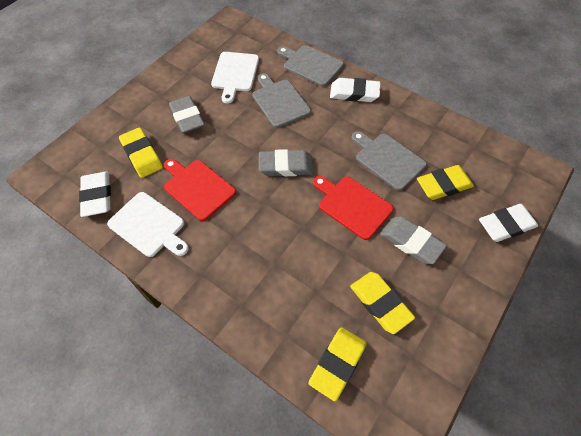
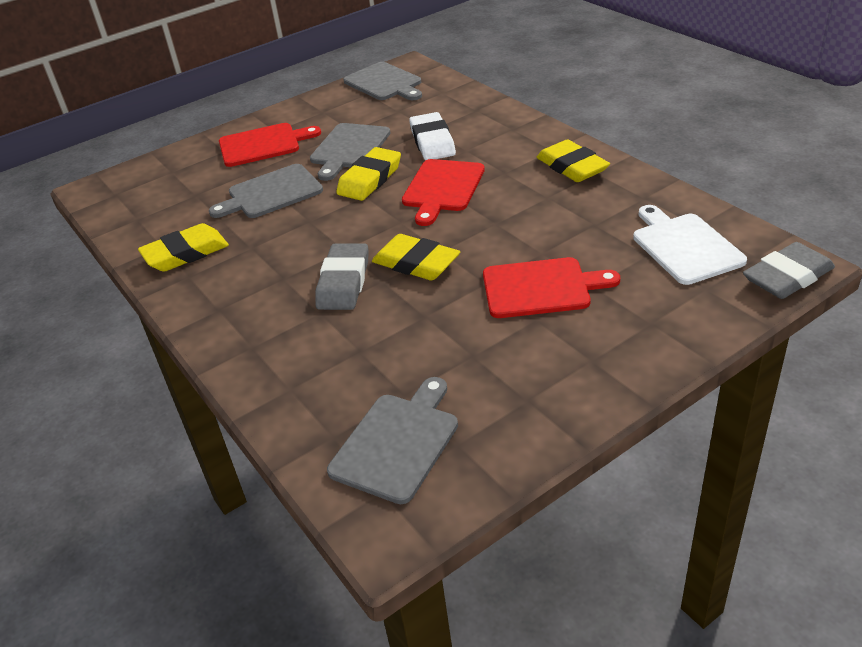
grey cutting board: 3 -> 4
grey eraser: 3 -> 2
red cutting board: 2 -> 3
white cutting board: 2 -> 1
white eraser: 3 -> 1

